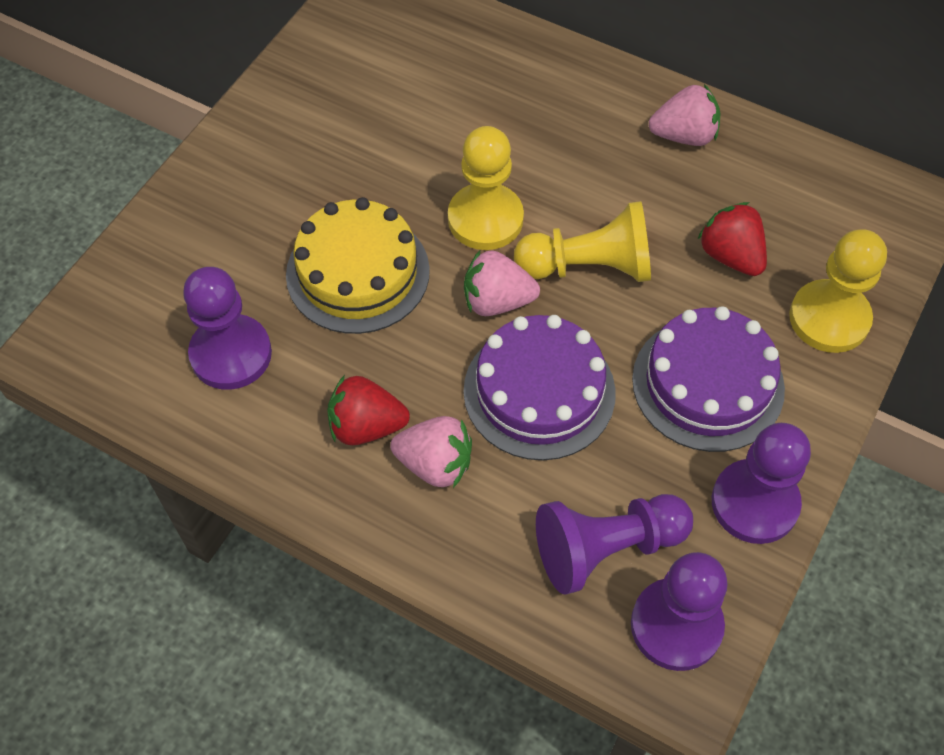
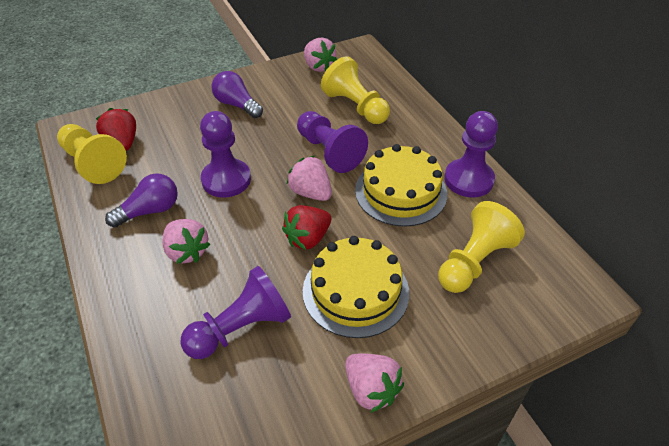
pink strawberry: 3 -> 4
purple cake: 2 -> 0
purple light bulb: 0 -> 2
yellow cake: 1 -> 2

